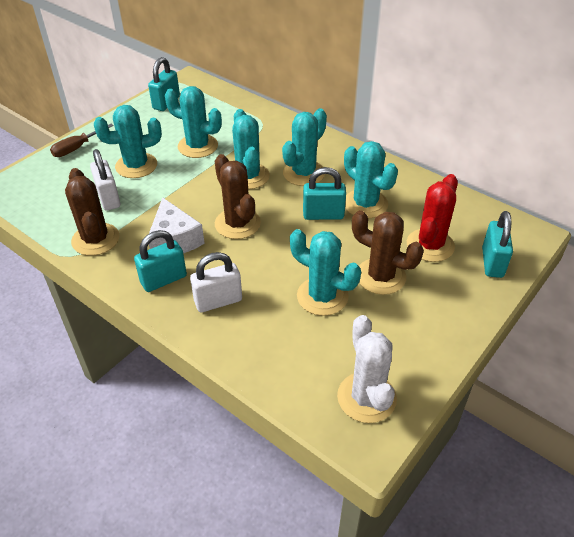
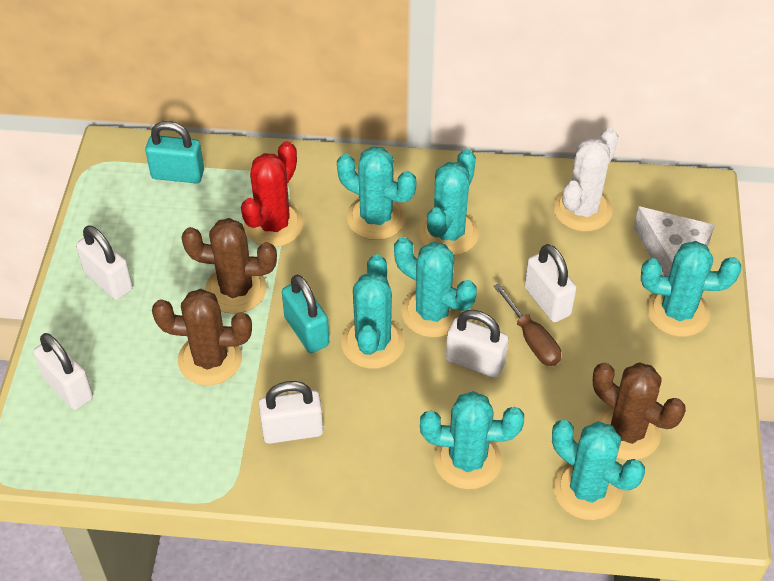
turquoise cactus: 6 -> 7
turquoise padlock: 4 -> 2
white padlock: 2 -> 5

